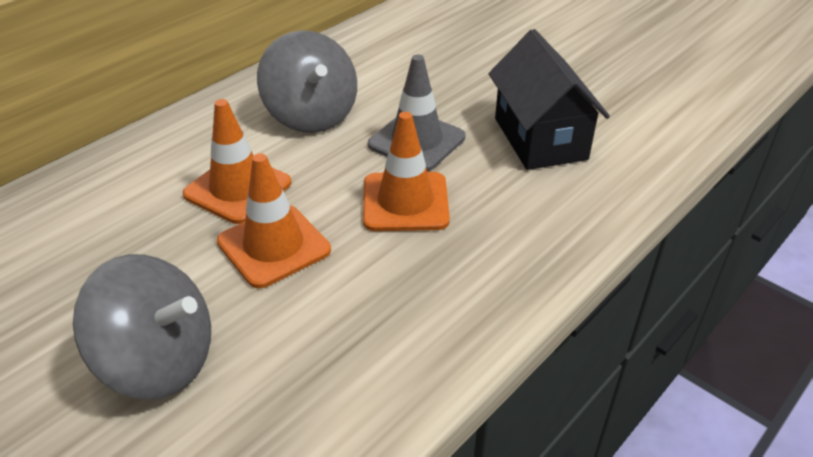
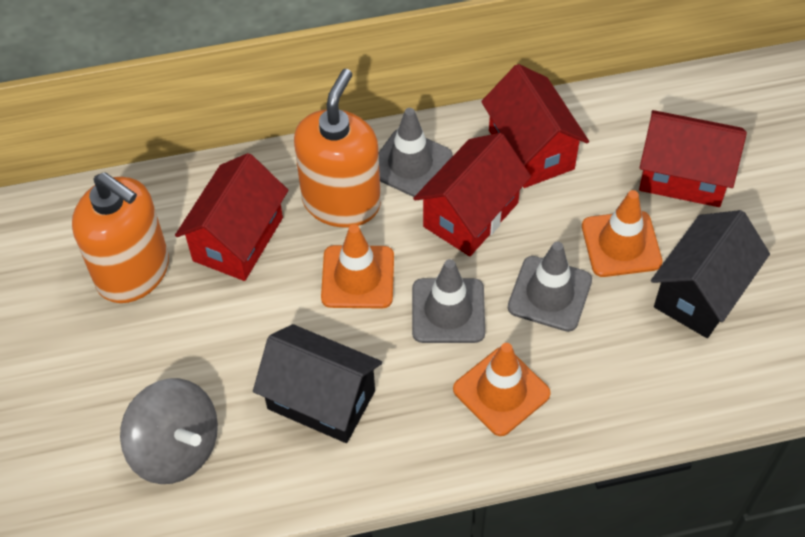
black house: 1 -> 2
grey spinning top: 2 -> 1
grey traffic cone: 1 -> 3
orange soap dispenser: 0 -> 2
red house: 0 -> 4

